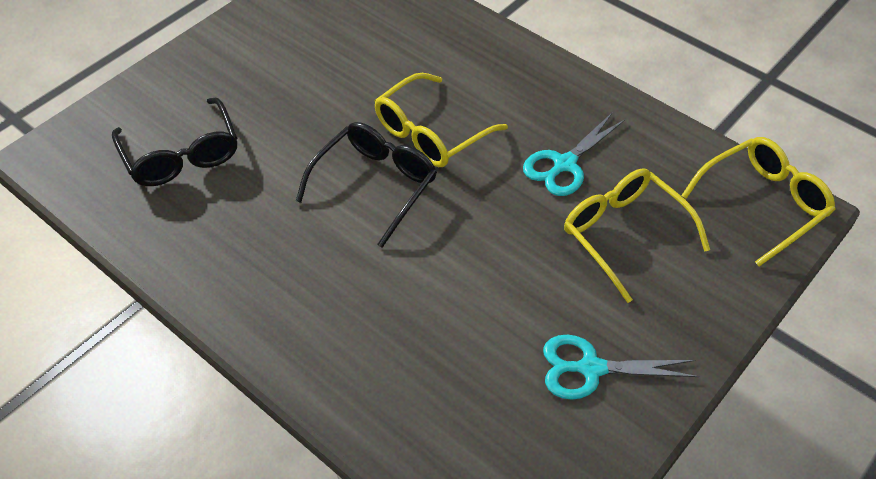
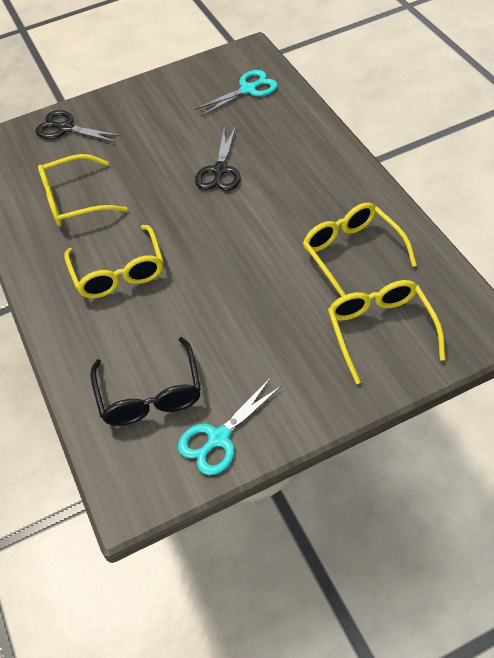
black glasses: 2 -> 1
black scissors: 0 -> 2
yellow glasses: 3 -> 4

